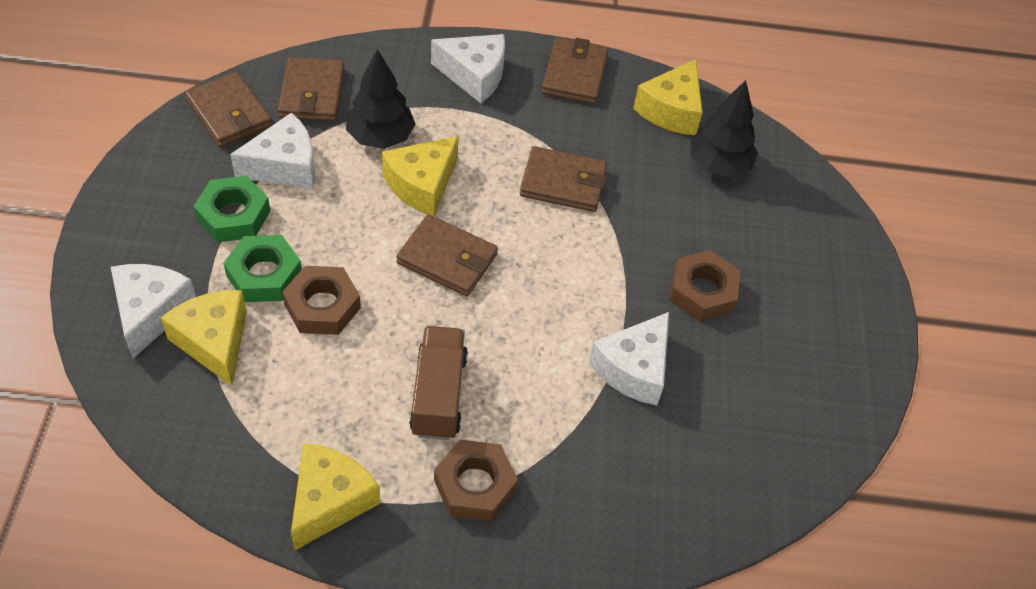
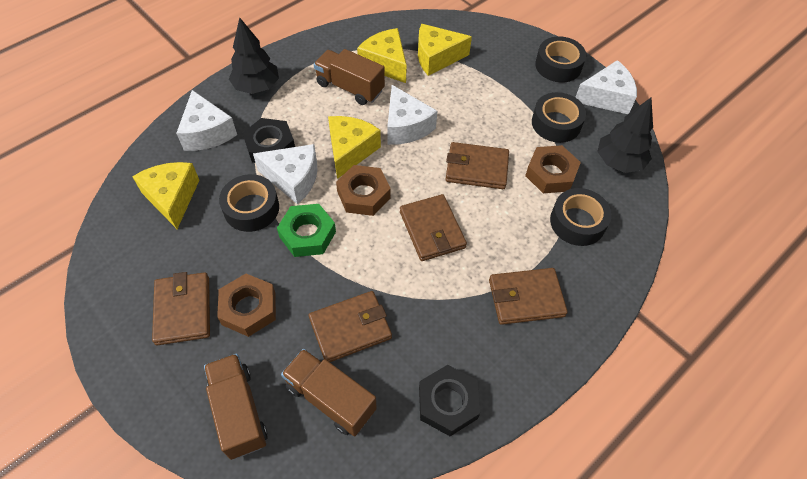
black nut: 0 -> 2
black tape: 0 -> 4
brown truck: 1 -> 3
green nut: 2 -> 1

